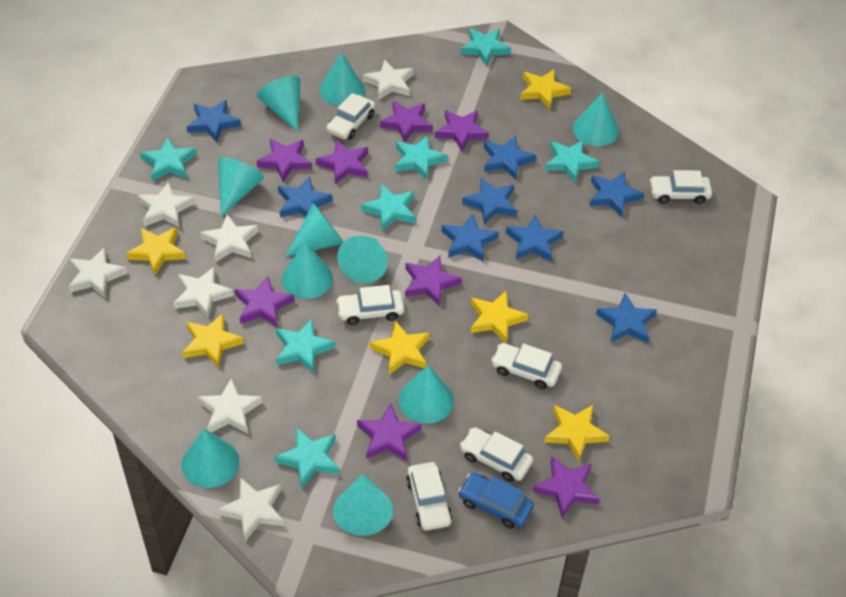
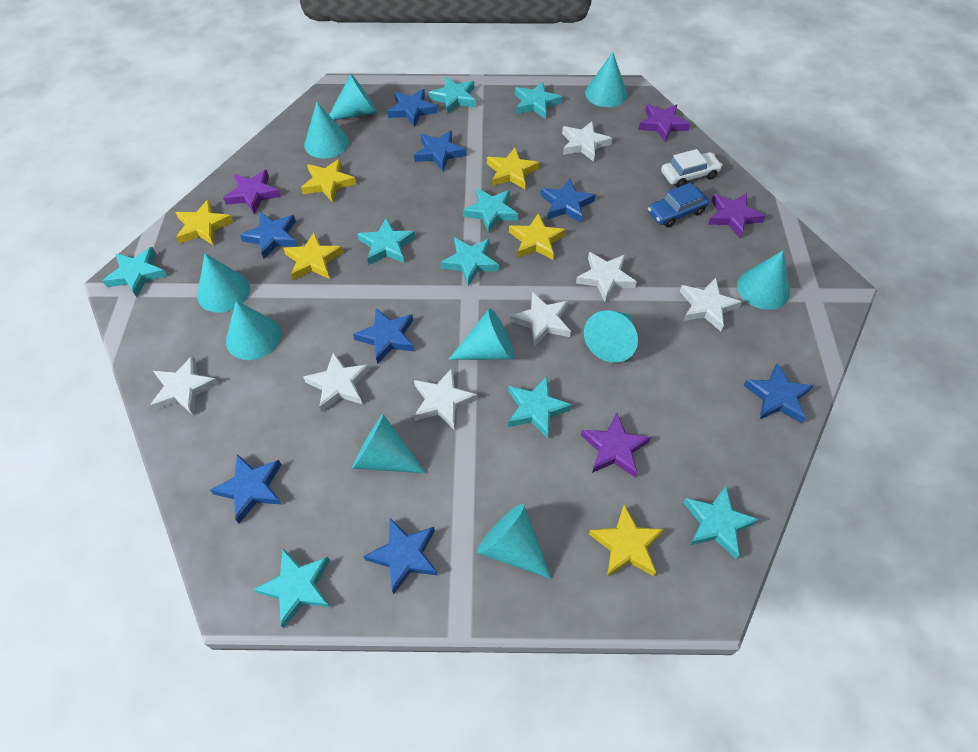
purple star: 8 -> 4
turquoise star: 7 -> 9
white car: 6 -> 1

